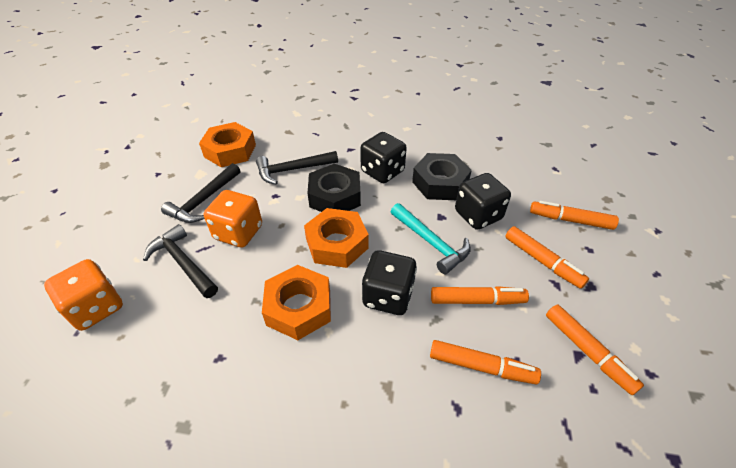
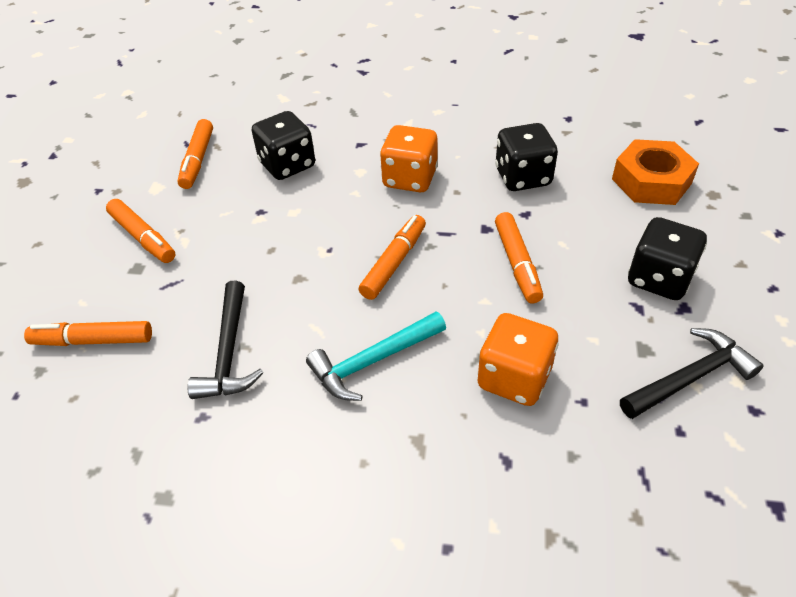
black hammer: 3 -> 2
black nut: 2 -> 0
orange nut: 3 -> 1

